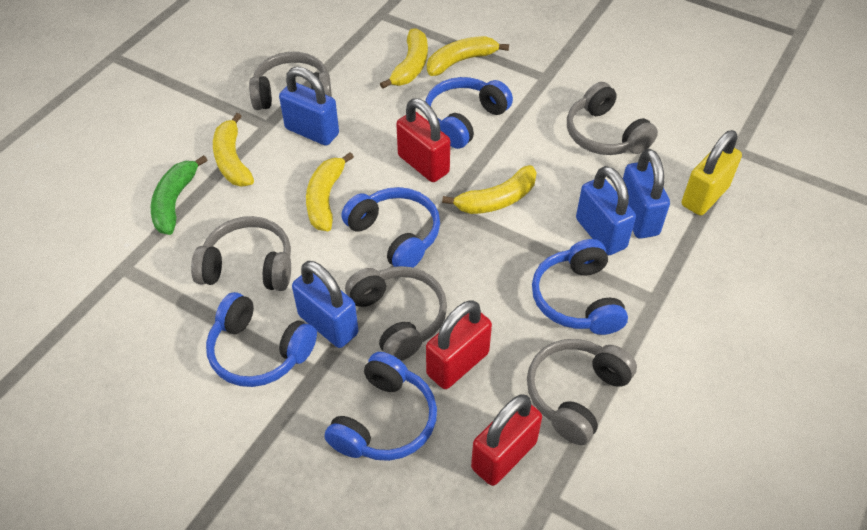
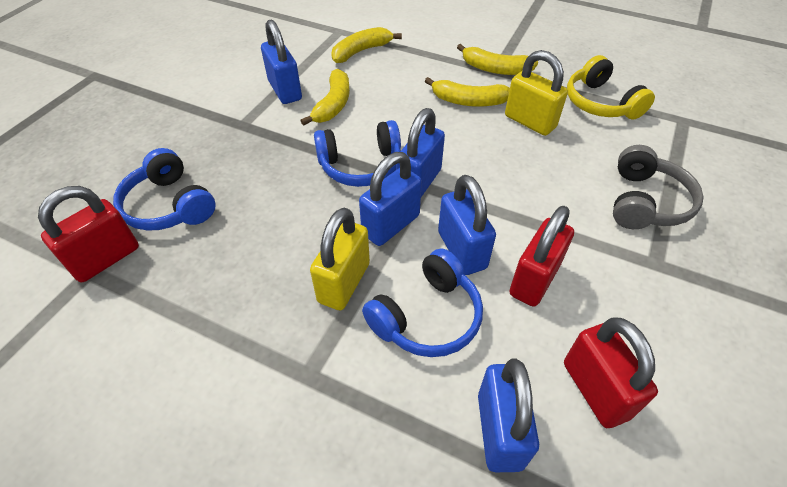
blue headphones: 5 -> 3
blue padlock: 4 -> 5
green banana: 1 -> 0
grey headphones: 5 -> 1
yellow banana: 5 -> 4
yellow headphones: 0 -> 1
yellow padlock: 1 -> 2

